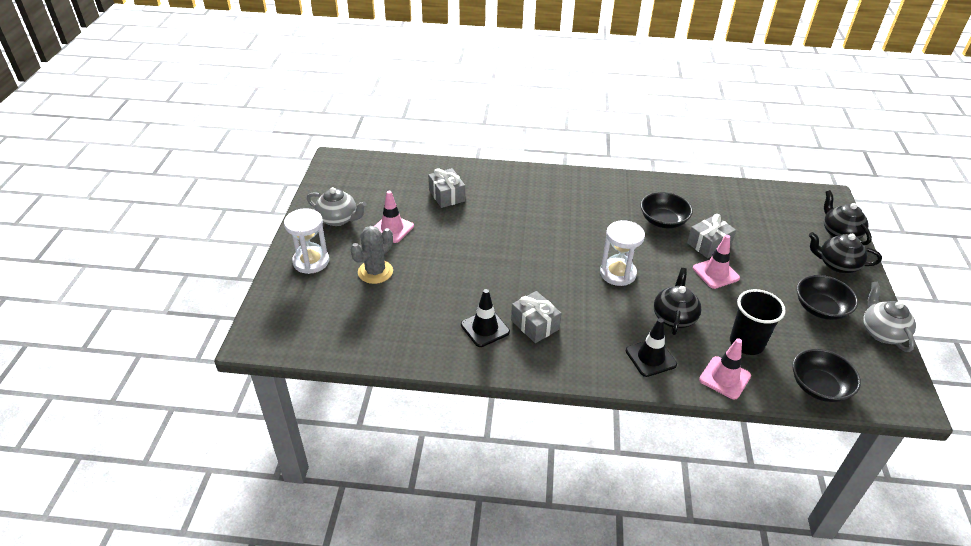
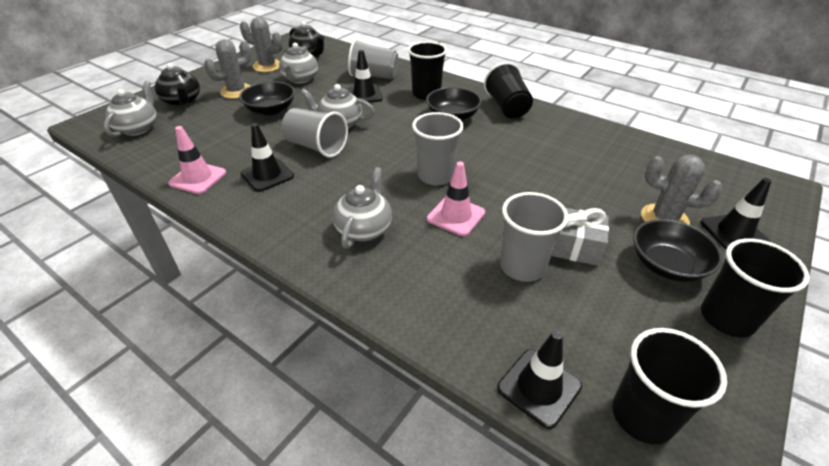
black cup: 1 -> 4
black teapot: 3 -> 2
black traffic cone: 2 -> 4
grey cactus: 1 -> 3
grey cup: 0 -> 4
grey gift: 3 -> 1
grey teapot: 2 -> 4
pink traffic cone: 3 -> 2
white hourglass: 2 -> 0

